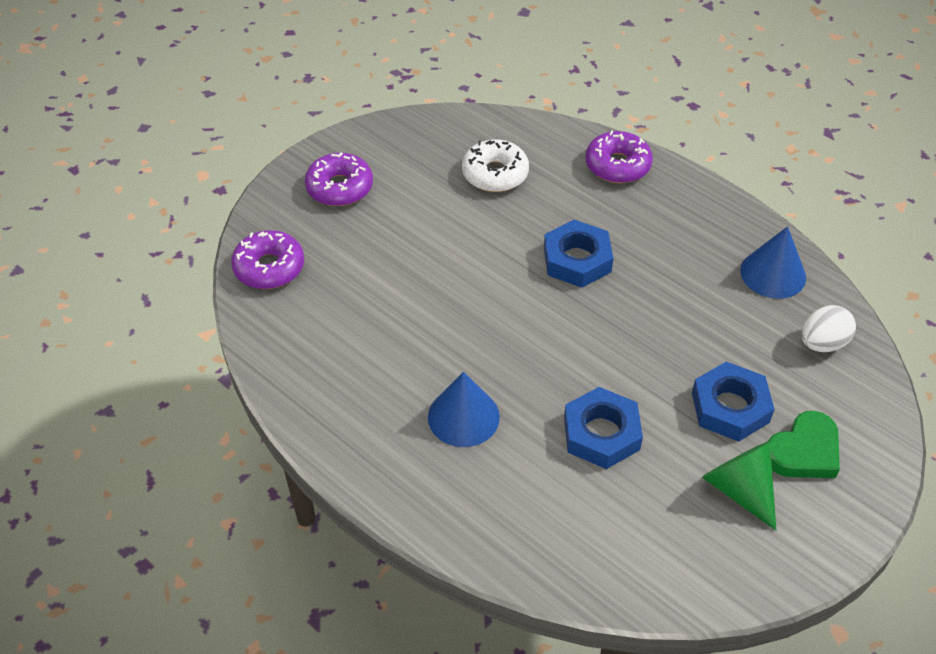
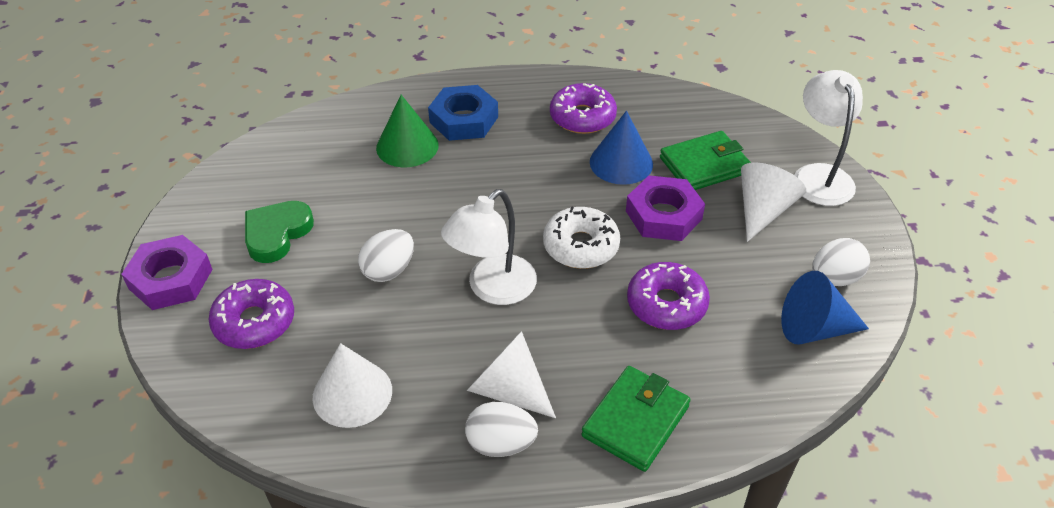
blue nut: 3 -> 1
green wallet: 0 -> 2
purple nut: 0 -> 2
white cone: 0 -> 3
white egg: 1 -> 3
white lamp: 0 -> 2

